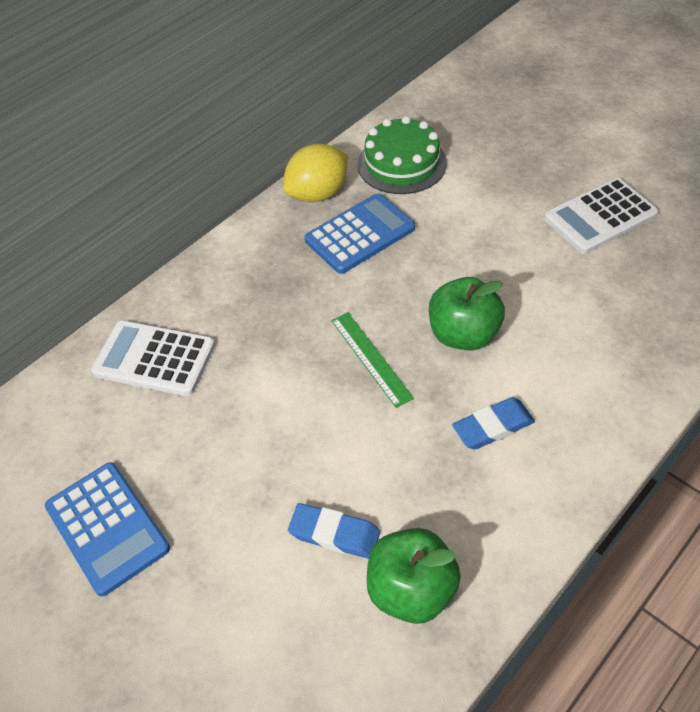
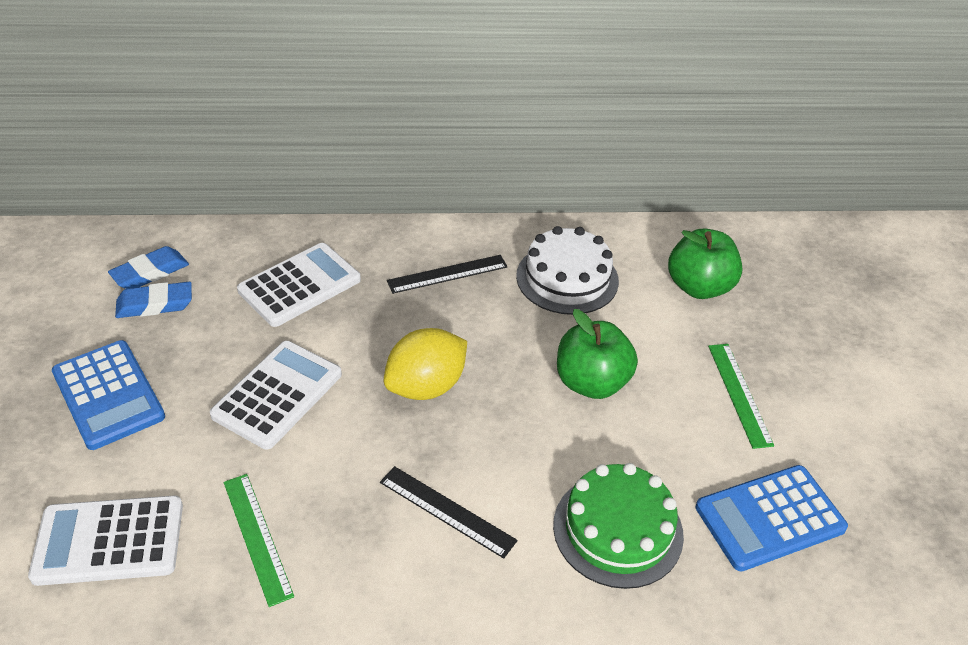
black ruler: 0 -> 2
green ruler: 1 -> 2
white cake: 0 -> 1
white calculator: 2 -> 3

